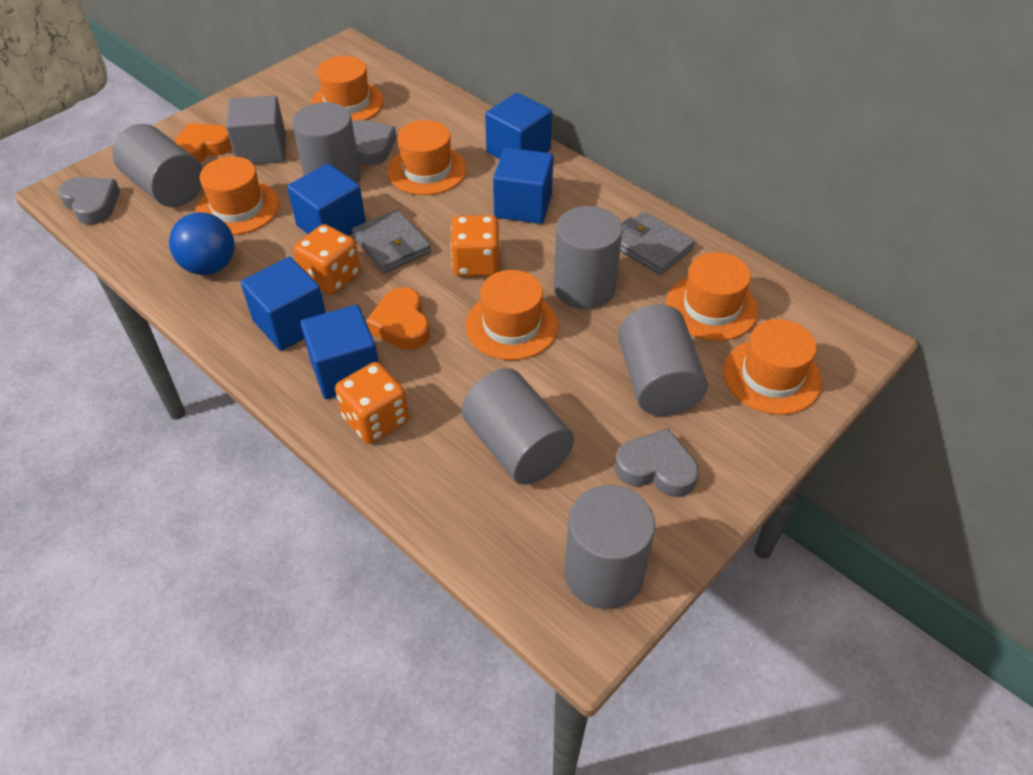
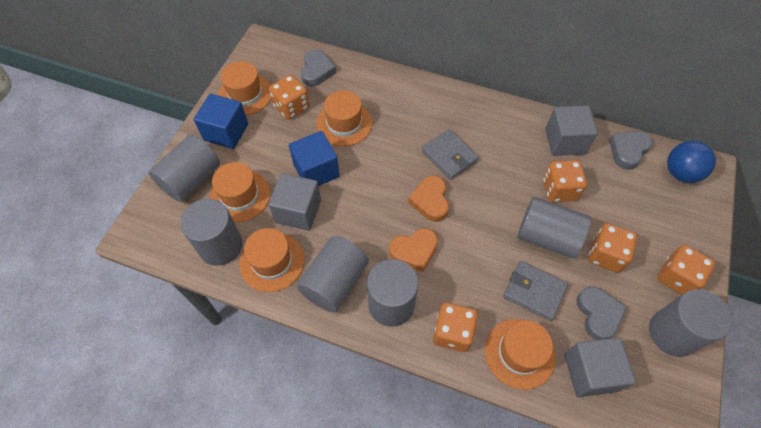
blue cube: 5 -> 2
grey cube: 1 -> 3
orange dice: 3 -> 5
orange hat: 6 -> 5

